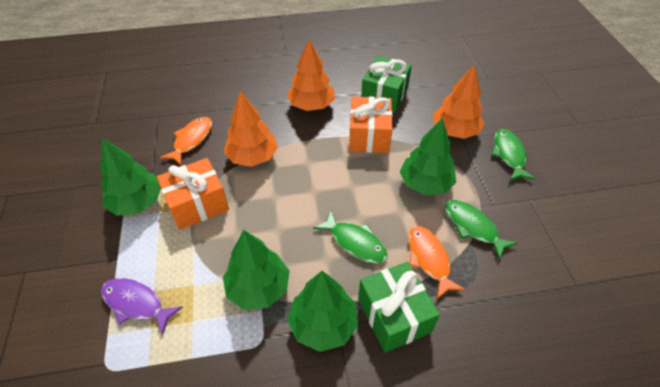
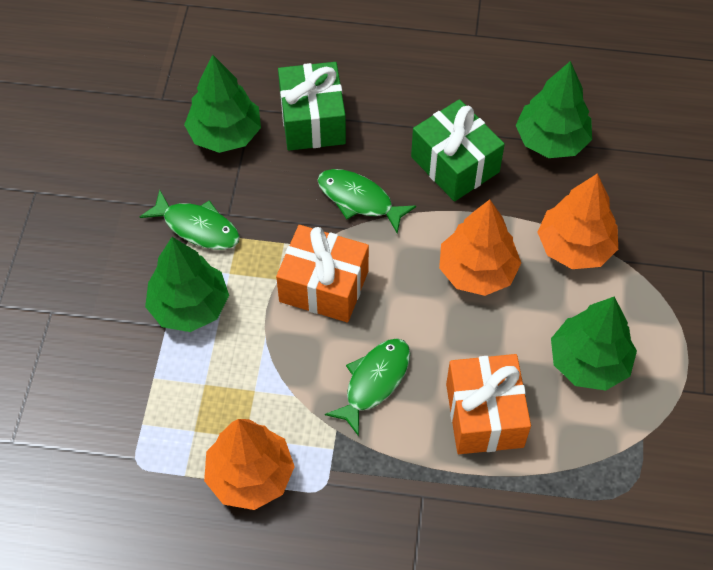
orange fish: 2 -> 0
purple fish: 1 -> 0

